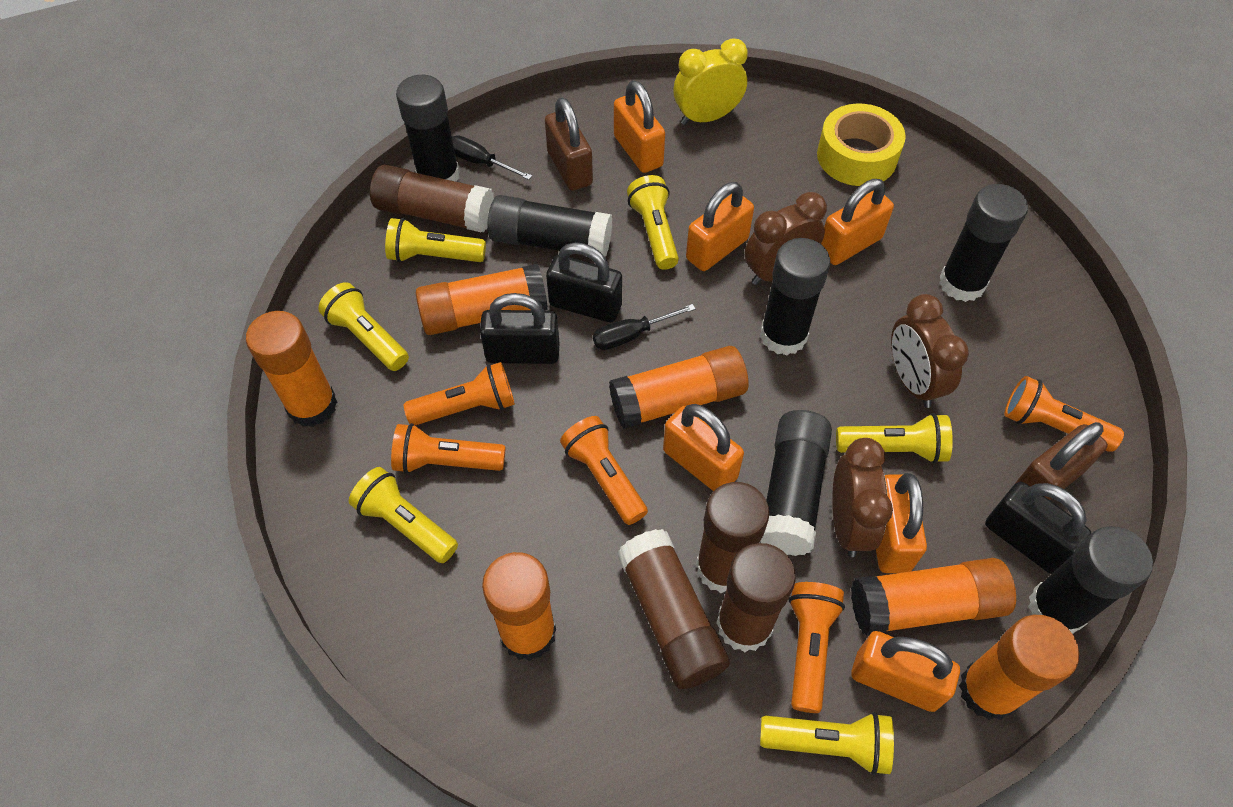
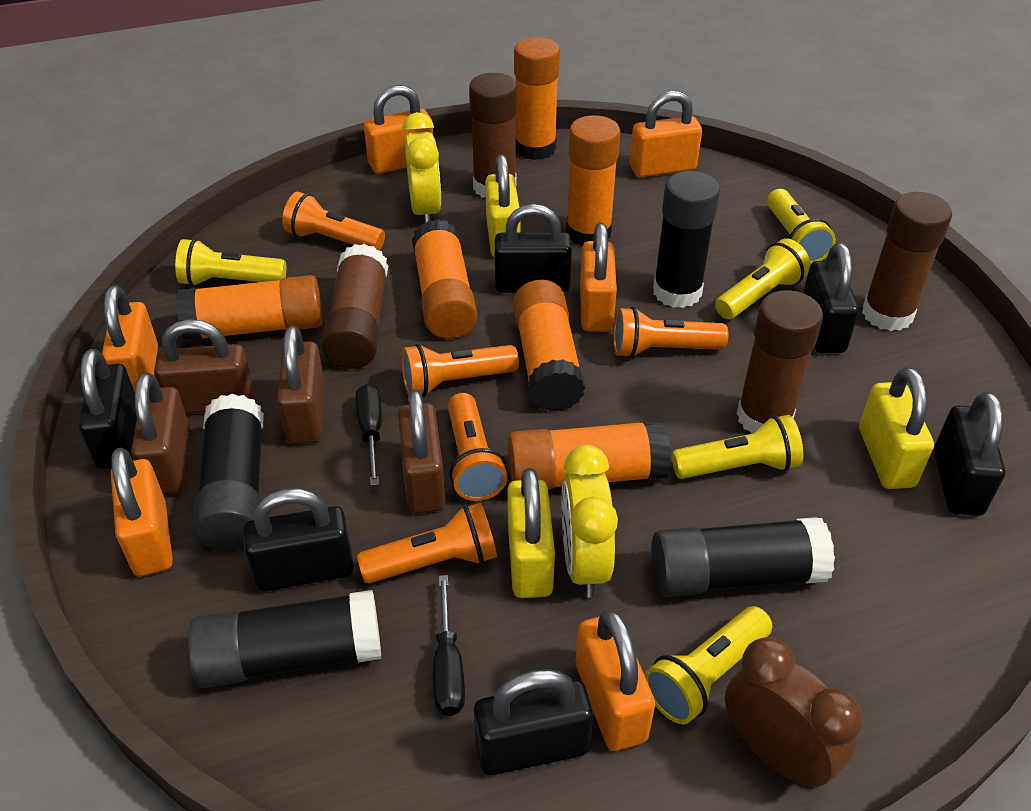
black glue stick: 6 -> 4
black padlock: 3 -> 6
brown clock: 3 -> 1
brown padlock: 2 -> 4
yellow clock: 1 -> 2
yellow flashlight: 6 -> 5
yellow padlock: 0 -> 3
yellow tape: 1 -> 0

